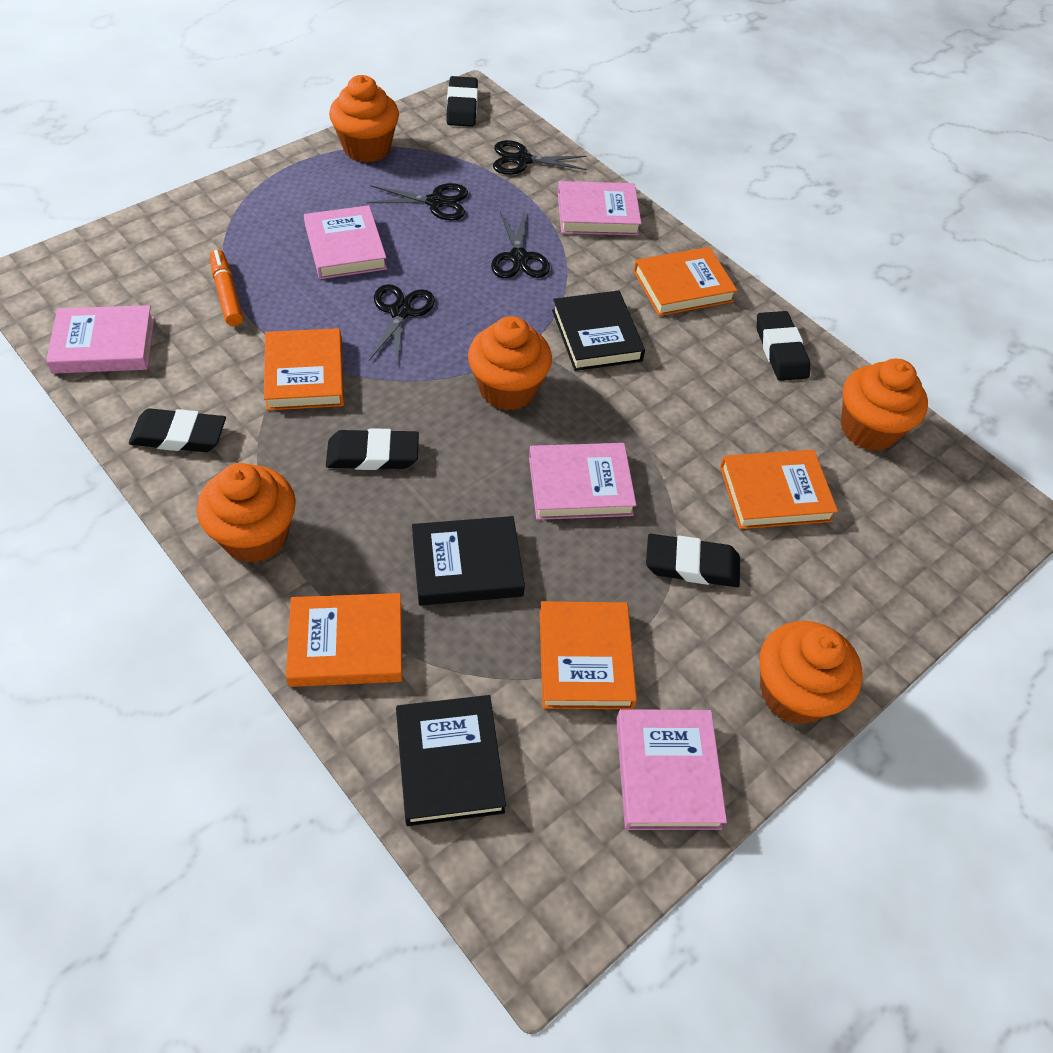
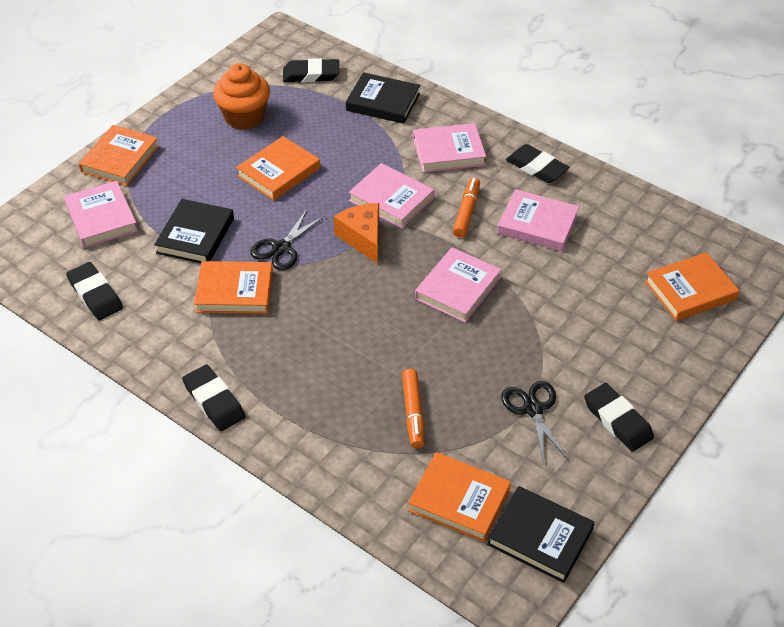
black scissors: 4 -> 2
orange cheese: 0 -> 1
orange cupcake: 5 -> 1
orange marker: 1 -> 2

